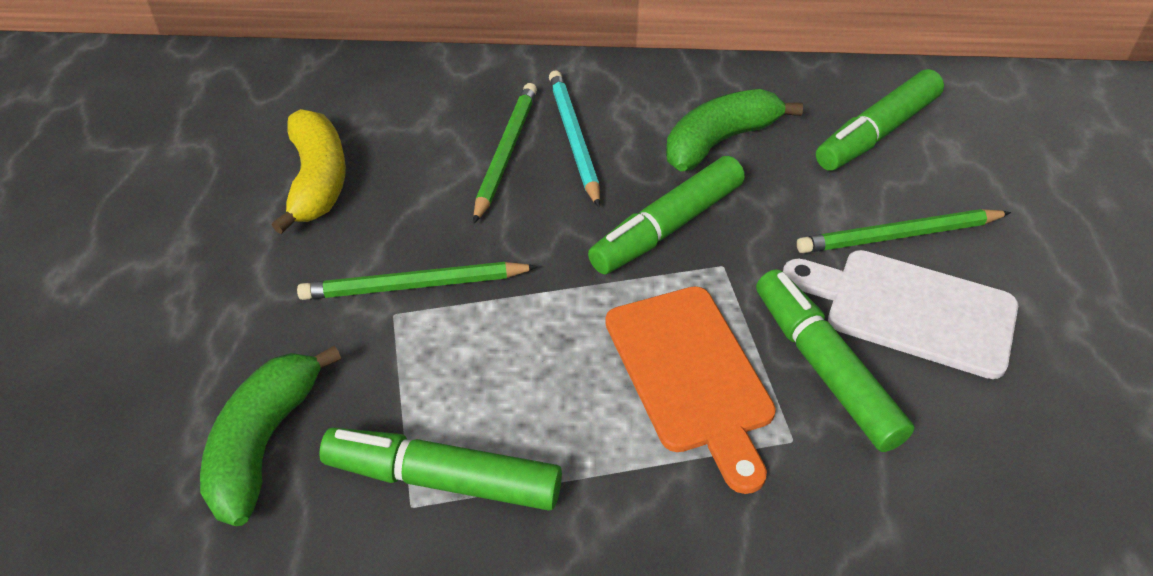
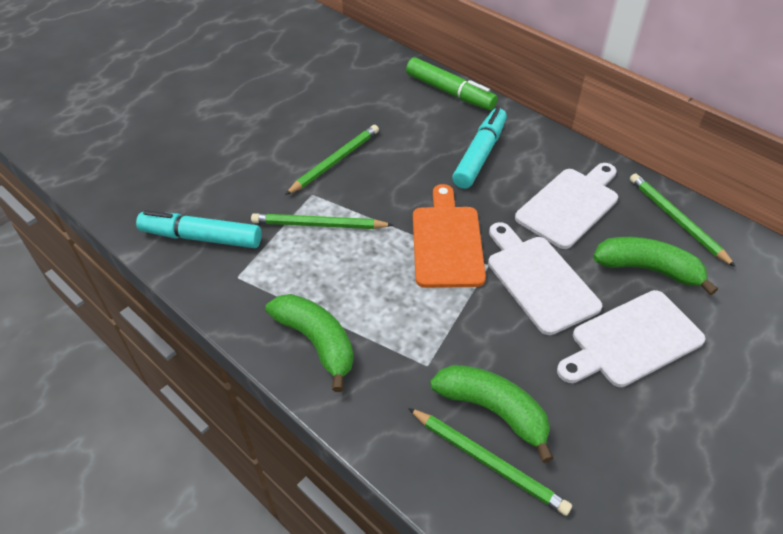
green banana: 2 -> 3
green marker: 4 -> 1
green pencil: 3 -> 4
turquoise marker: 0 -> 2
turquoise pencil: 1 -> 0
white cutting board: 1 -> 3
yellow banana: 1 -> 0

